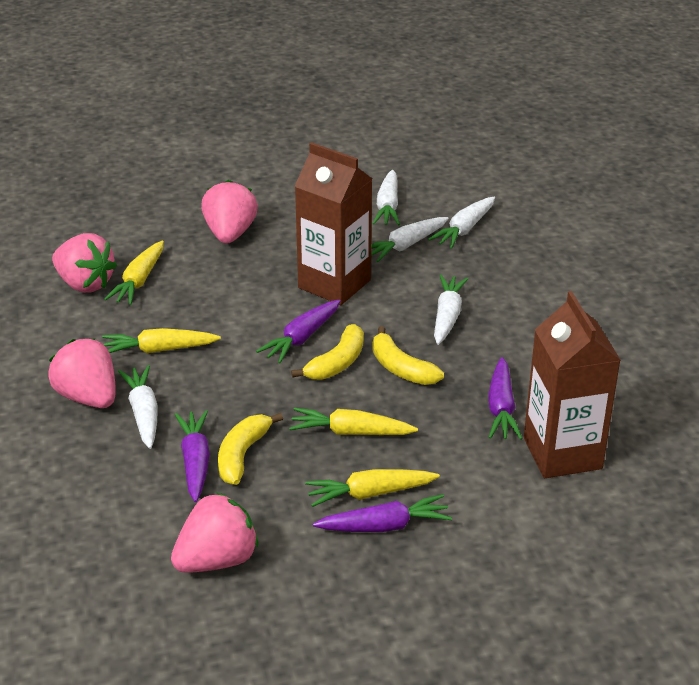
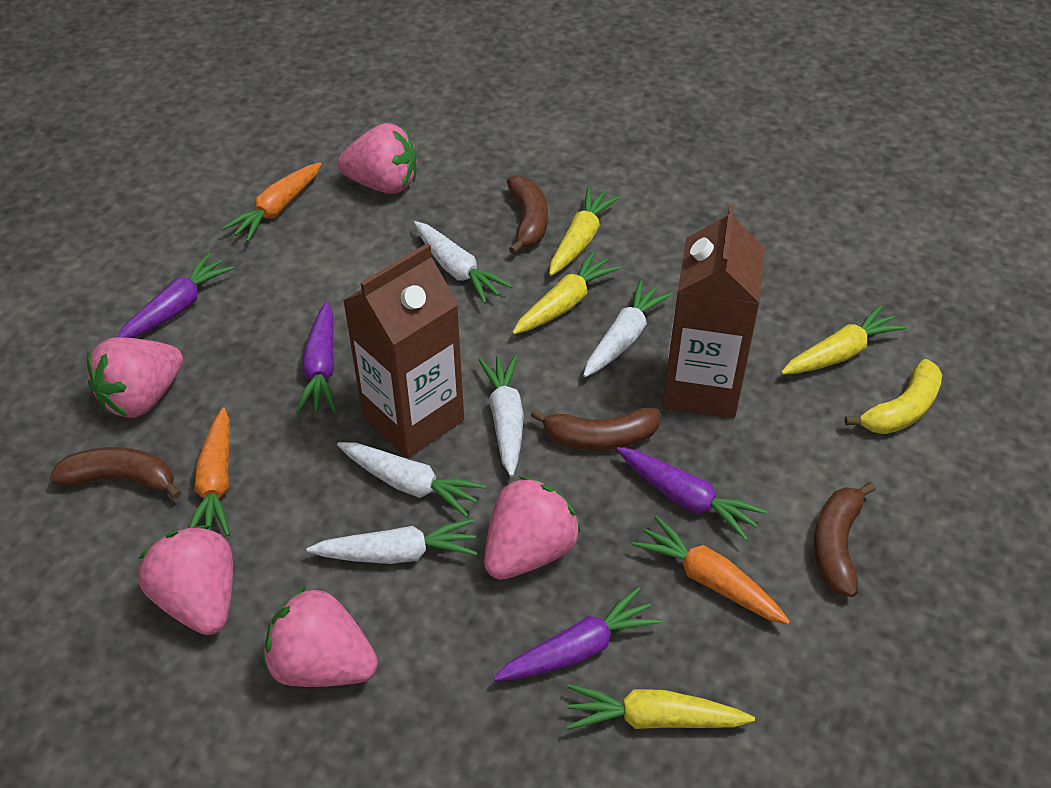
brown banana: 0 -> 4
orange carrot: 0 -> 3
pink strawberry: 4 -> 5
yellow banana: 3 -> 1

